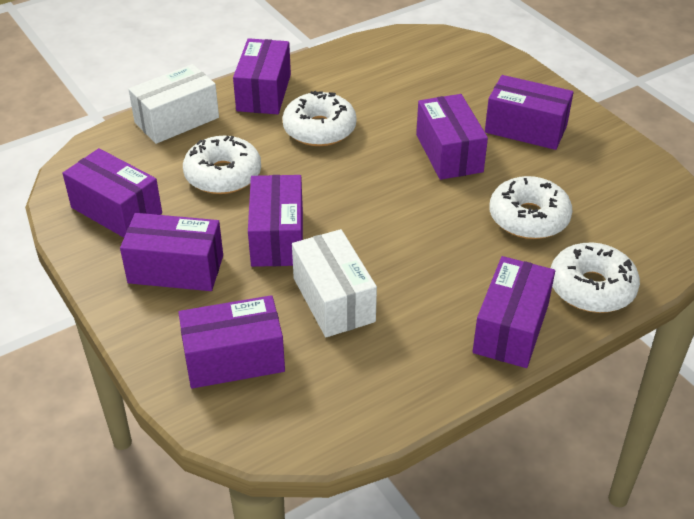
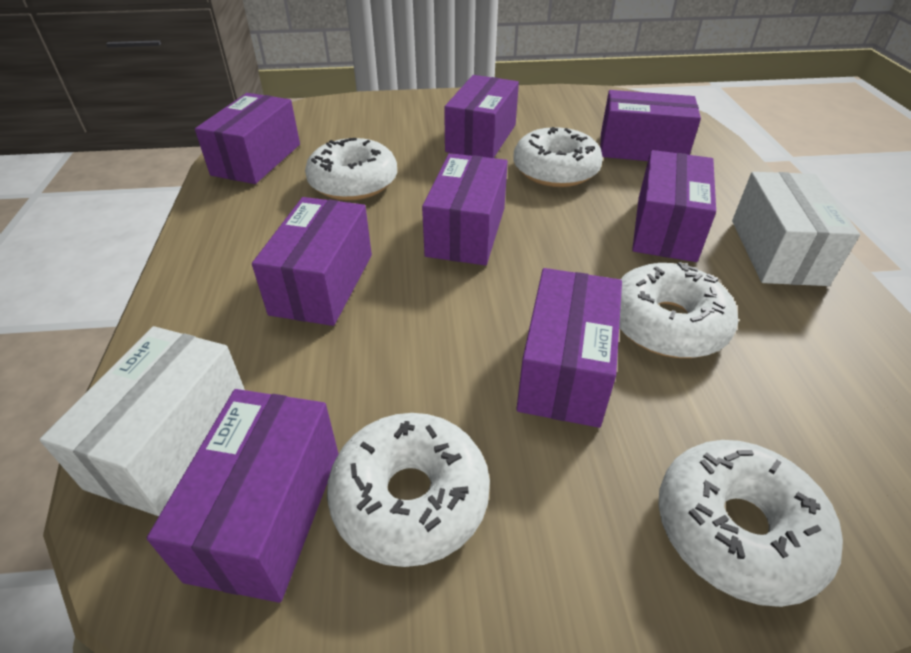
white donut: 4 -> 5

